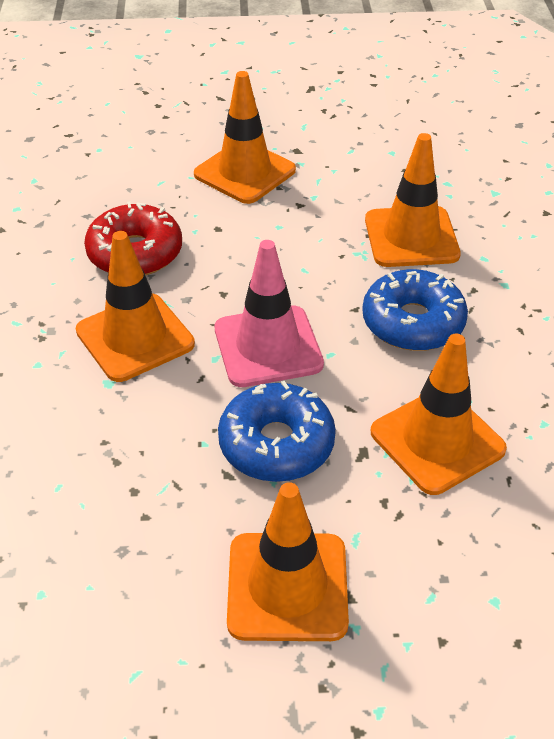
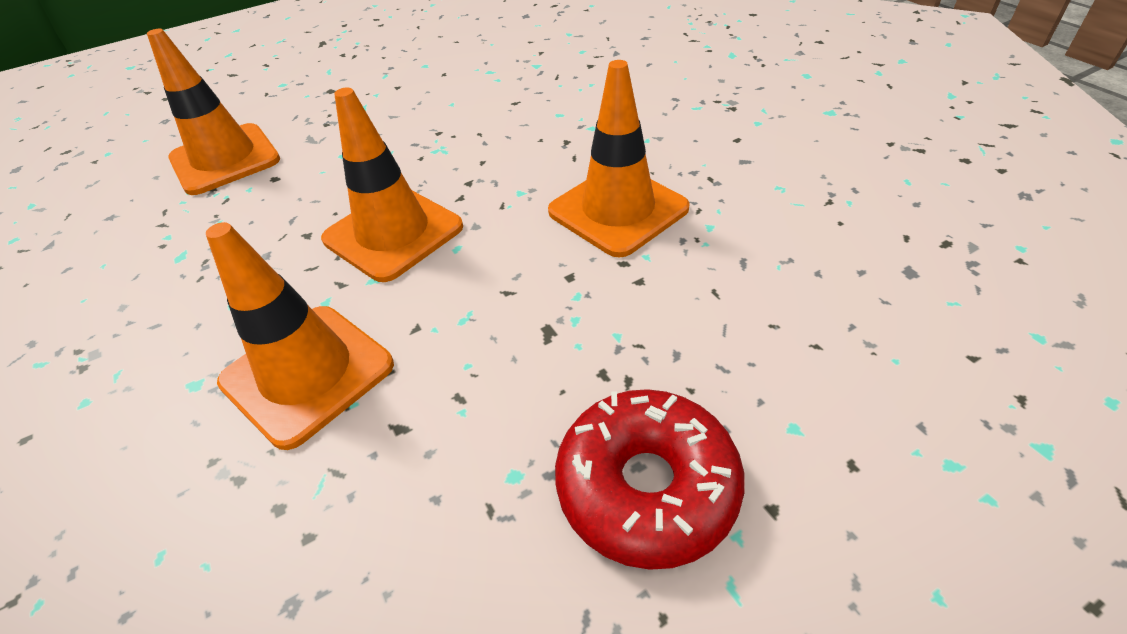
blue donut: 2 -> 0
orange traffic cone: 5 -> 4
pink traffic cone: 1 -> 0

